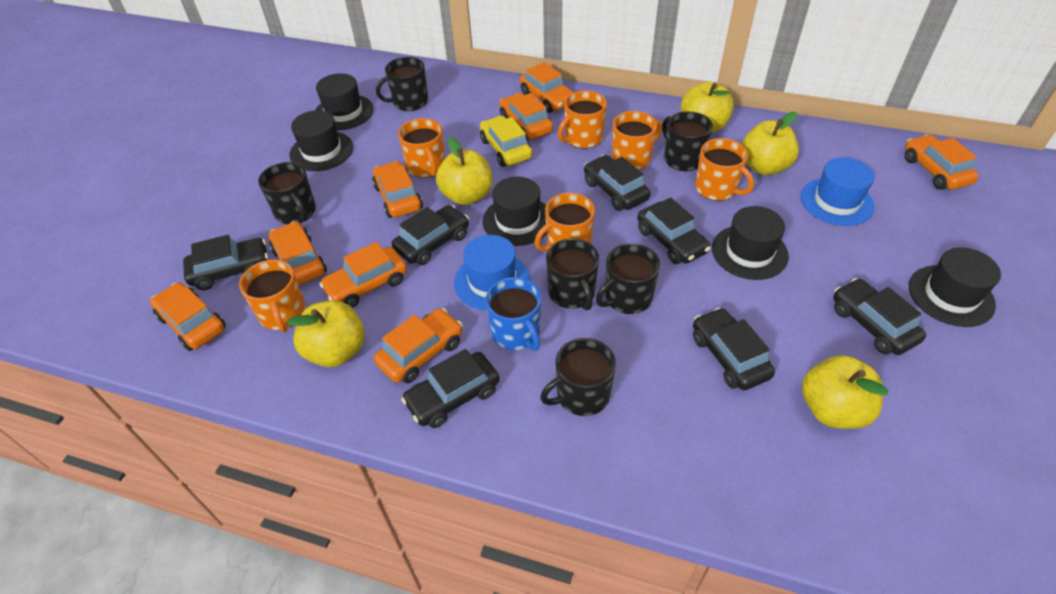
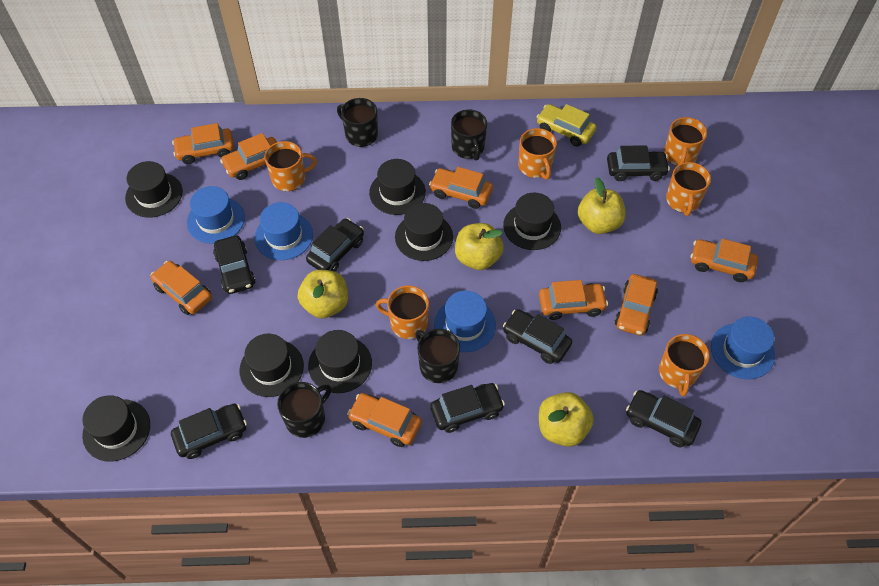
black hat: 5 -> 7
black mug: 6 -> 4
blue hat: 2 -> 4
blue mug: 1 -> 0
yellow apple: 5 -> 4

